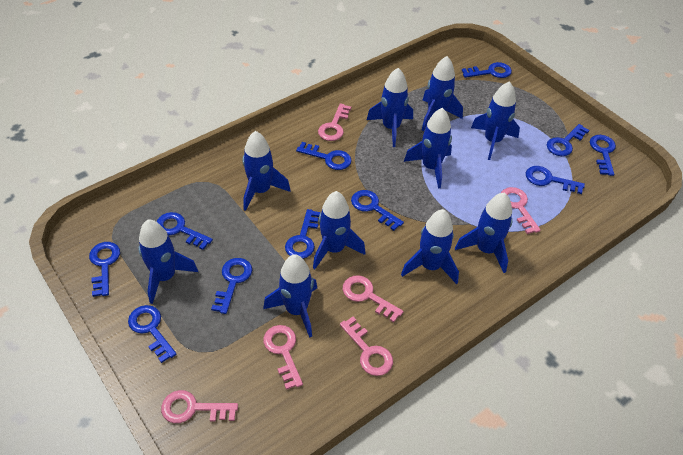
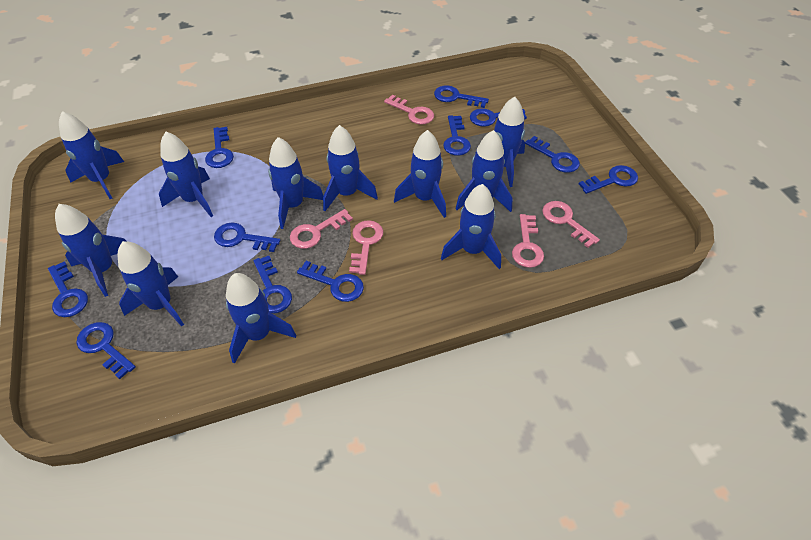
blue rocket: 10 -> 11
pink key: 6 -> 5

